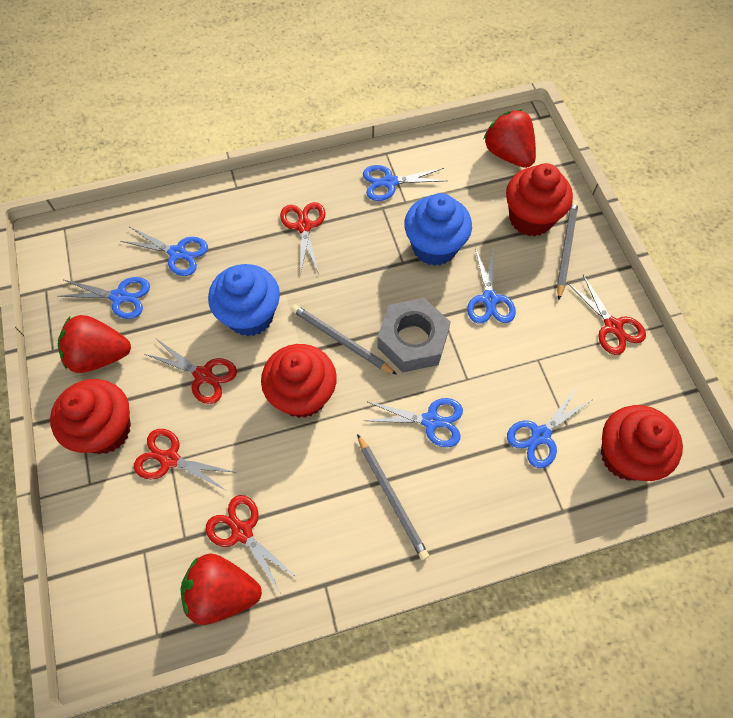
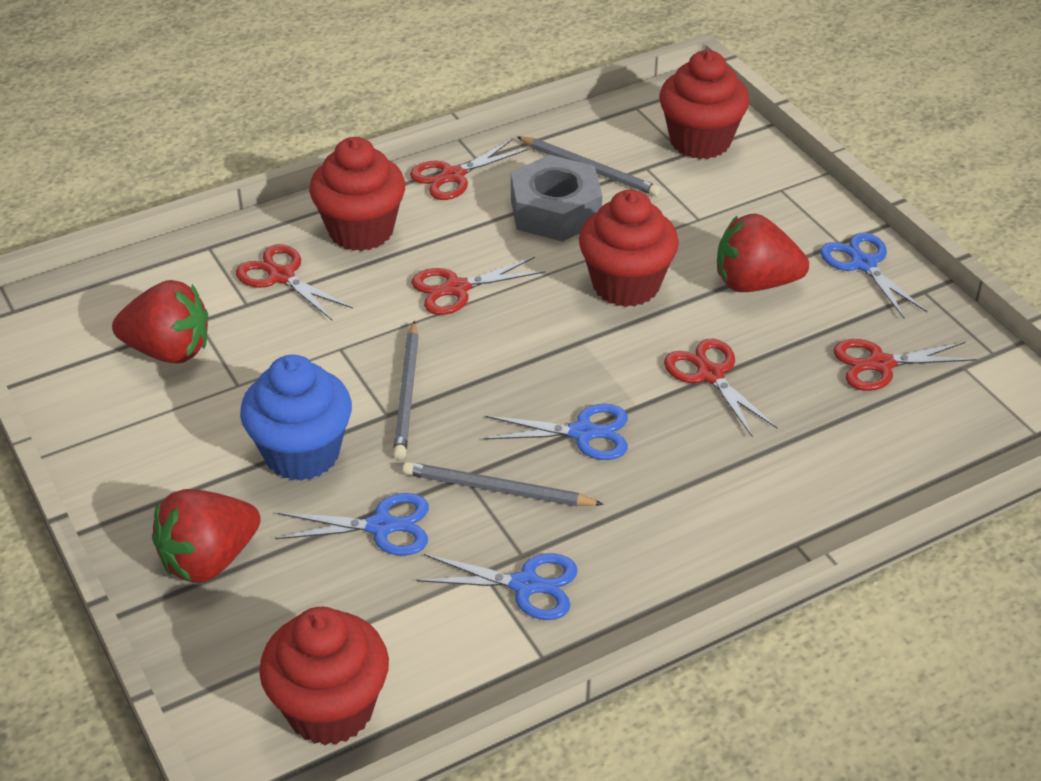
blue cupcake: 2 -> 1
blue scissors: 6 -> 4

